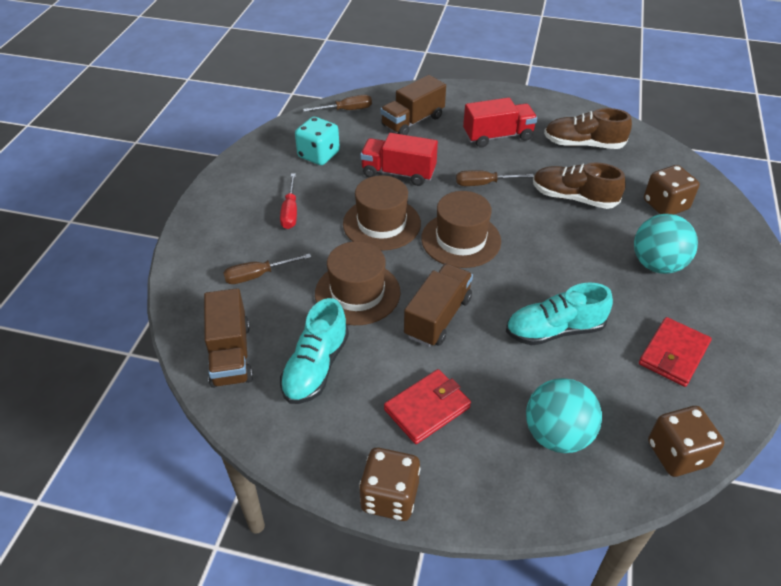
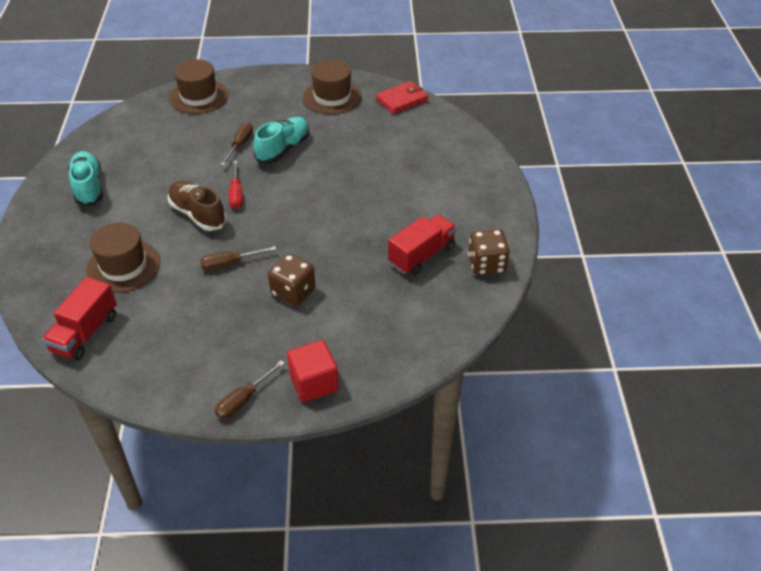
brown dice: 3 -> 2
brown shoe: 2 -> 1
brown truck: 3 -> 0
red cube: 0 -> 1
red wallet: 2 -> 1
turquoise ball: 2 -> 0
turquoise dice: 1 -> 0

